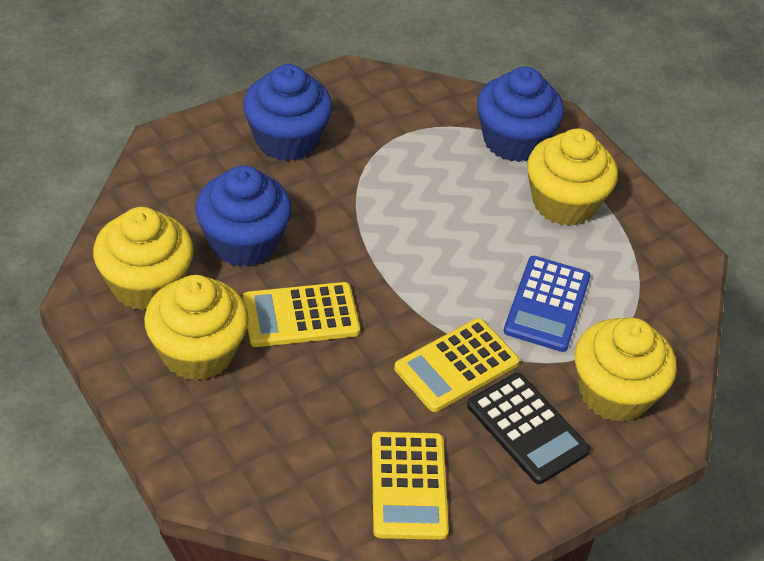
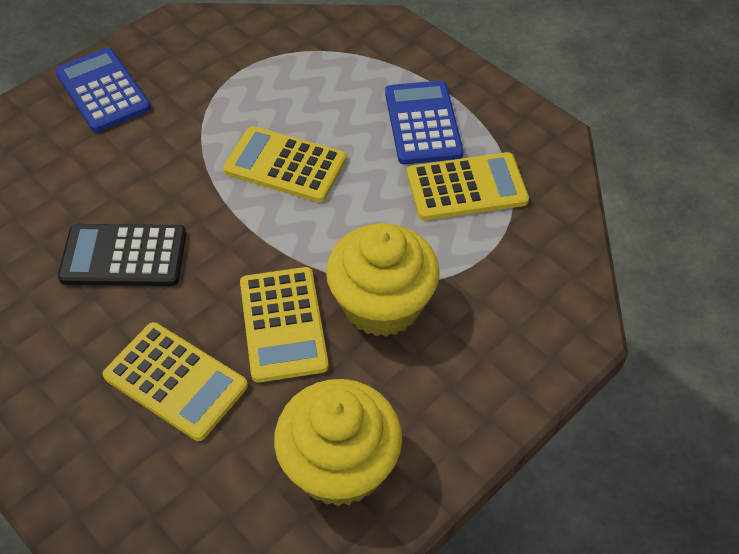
blue calculator: 1 -> 2
blue cupcake: 3 -> 0
yellow calculator: 3 -> 4
yellow cupcake: 4 -> 2

